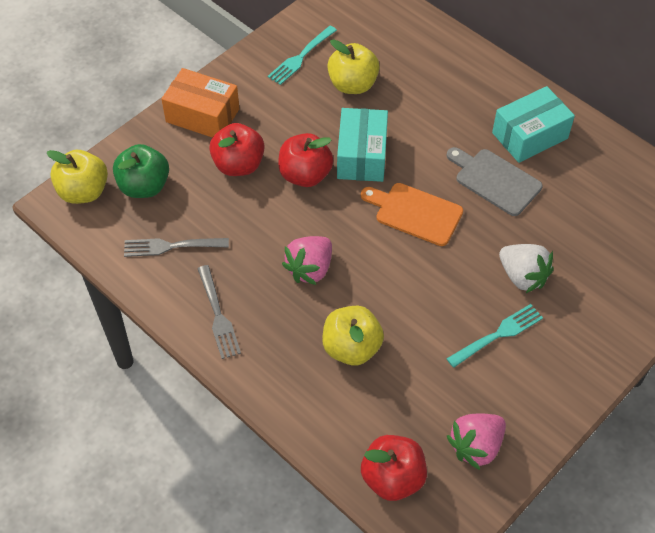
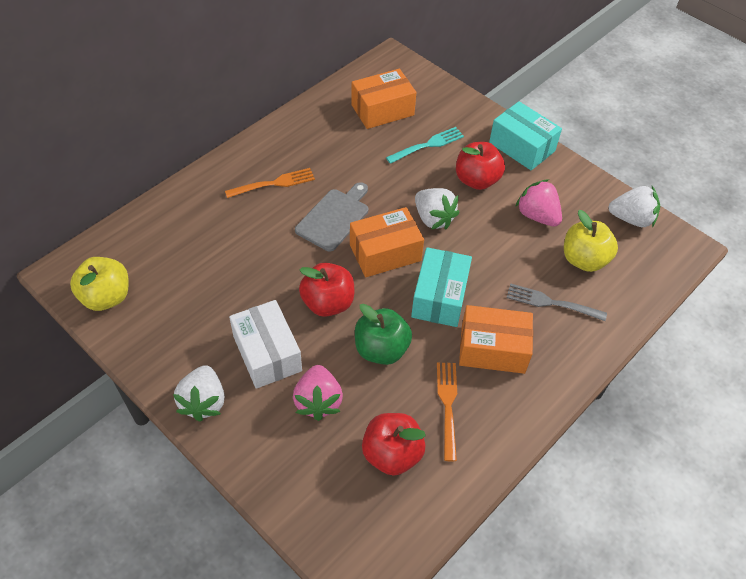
grey fork: 2 -> 1
orange box: 1 -> 3
orange cutting board: 1 -> 0
orange fork: 0 -> 2
turquoise fork: 2 -> 1
white box: 0 -> 1
white strawberry: 1 -> 3
yellow apple: 3 -> 2

